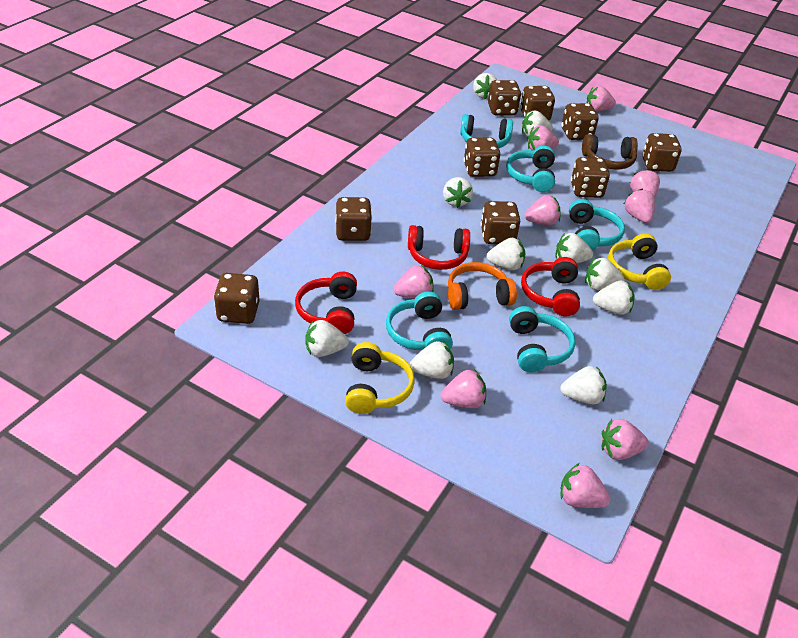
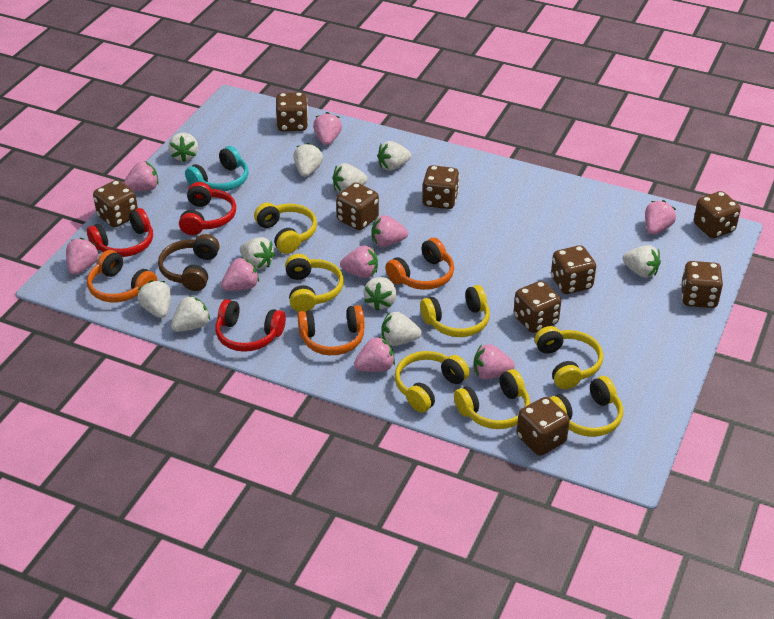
orange headphones: 1 -> 3
turquoise headphones: 5 -> 1
yellow headphones: 2 -> 7

